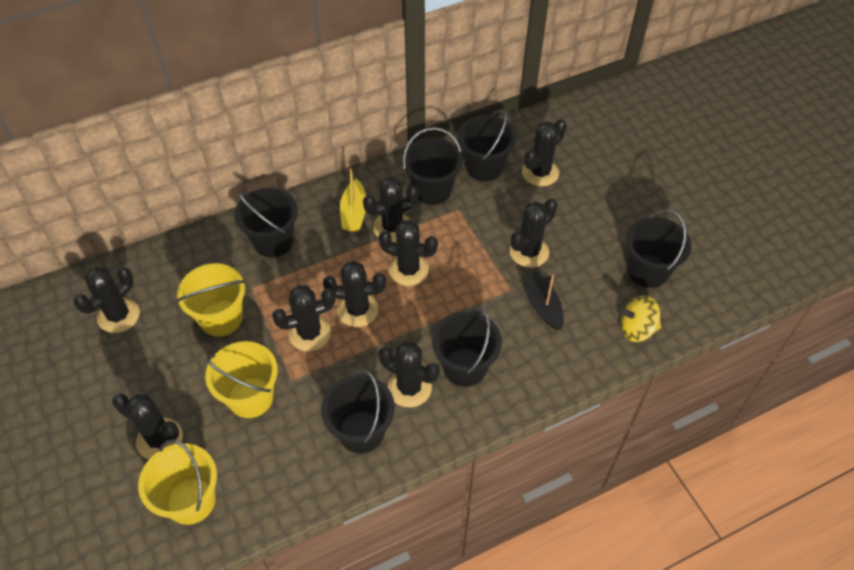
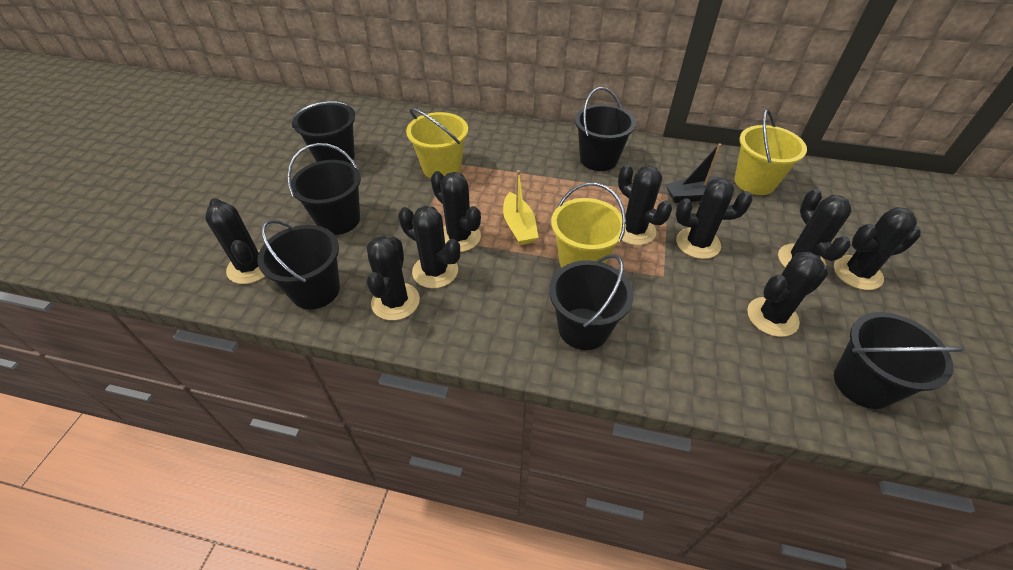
yellow spinning top: 1 -> 0

